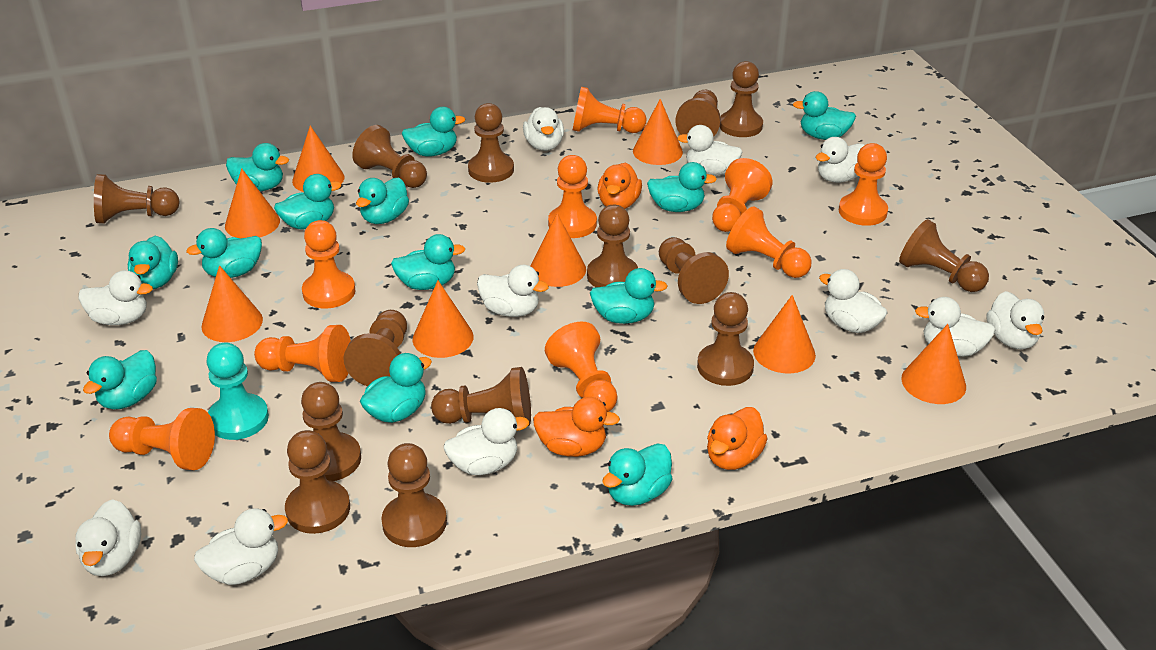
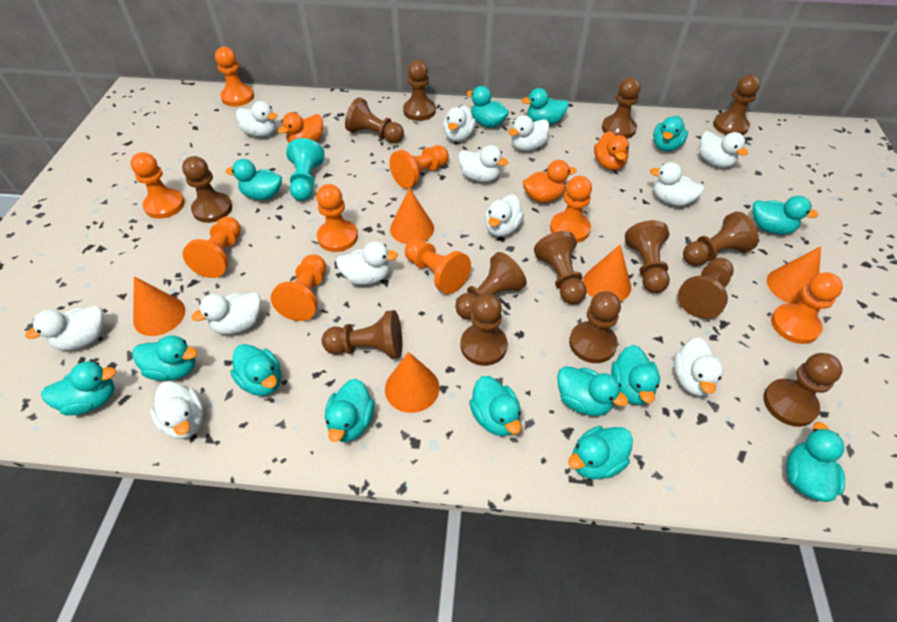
orange cone: 8 -> 5
turquoise duck: 13 -> 14
white duck: 11 -> 12

